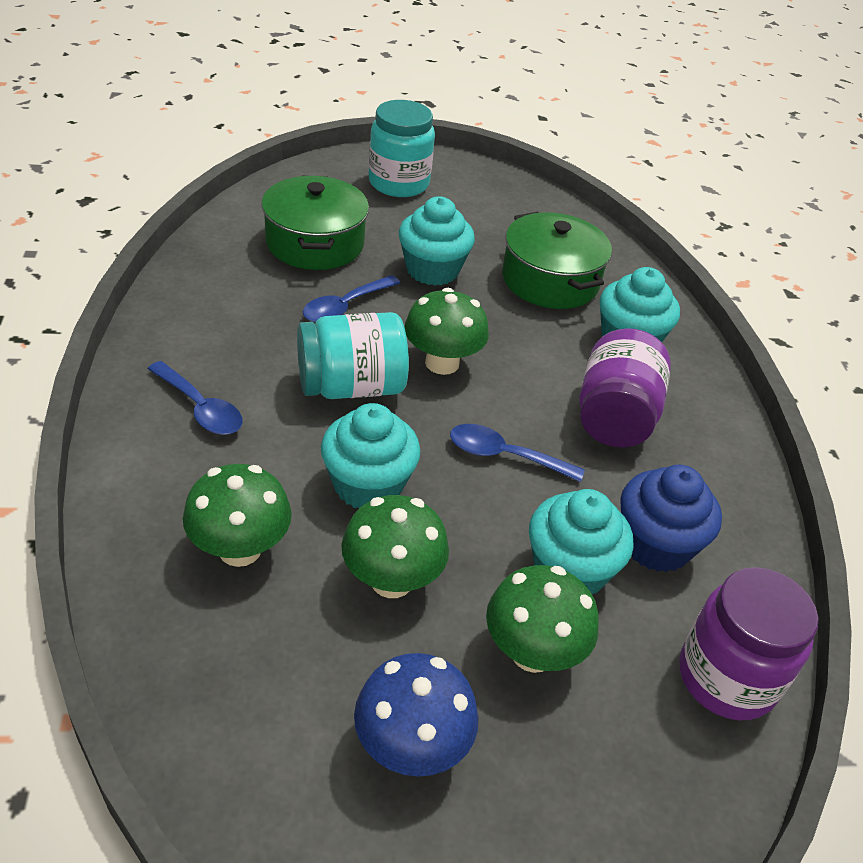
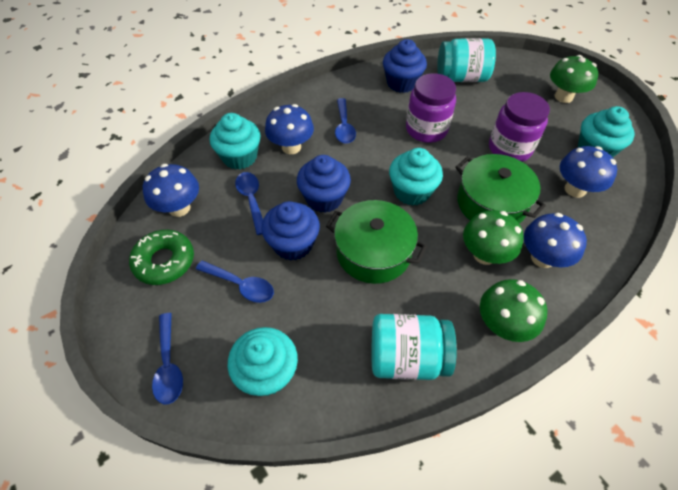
blue cupcake: 1 -> 3
blue mushroom: 1 -> 4
blue spoon: 3 -> 4
green donut: 0 -> 1
green mushroom: 4 -> 3

